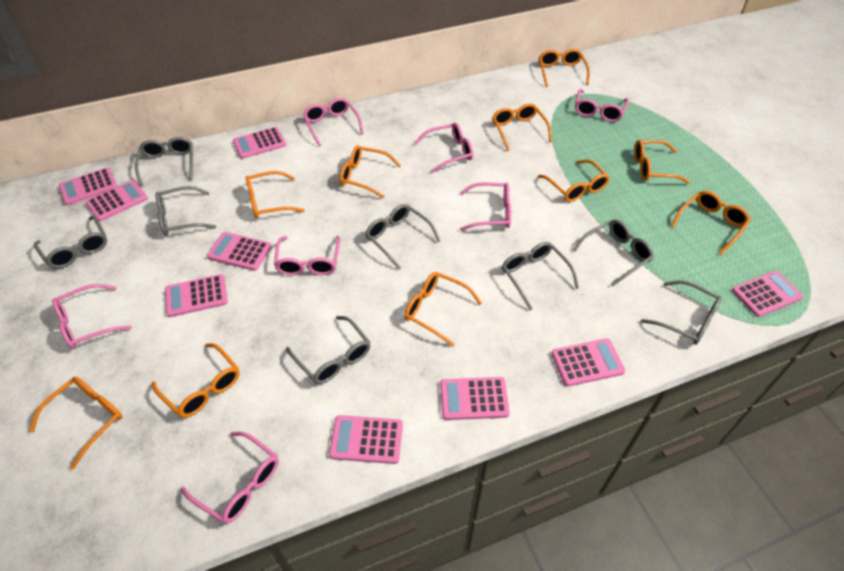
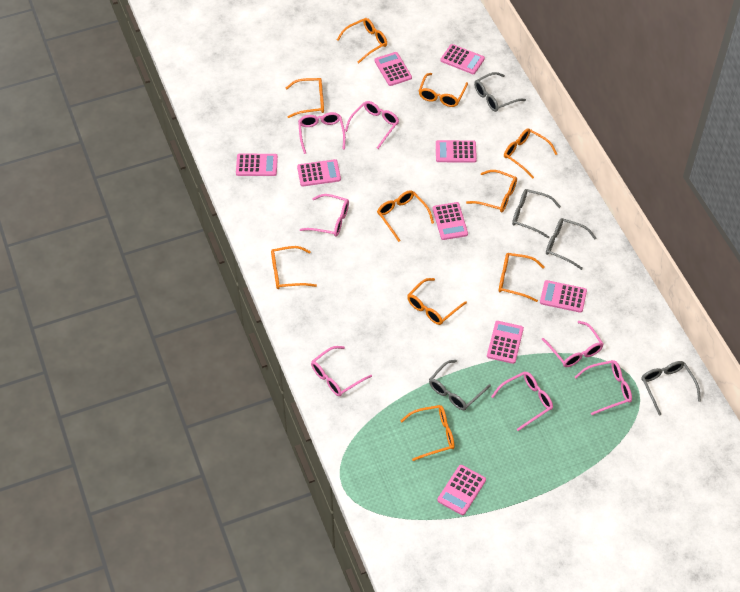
grey glasses: 8 -> 5

